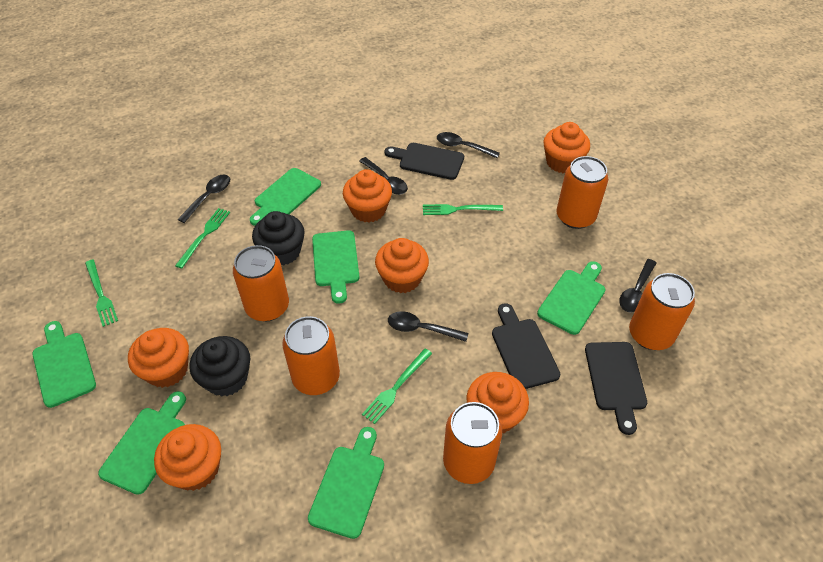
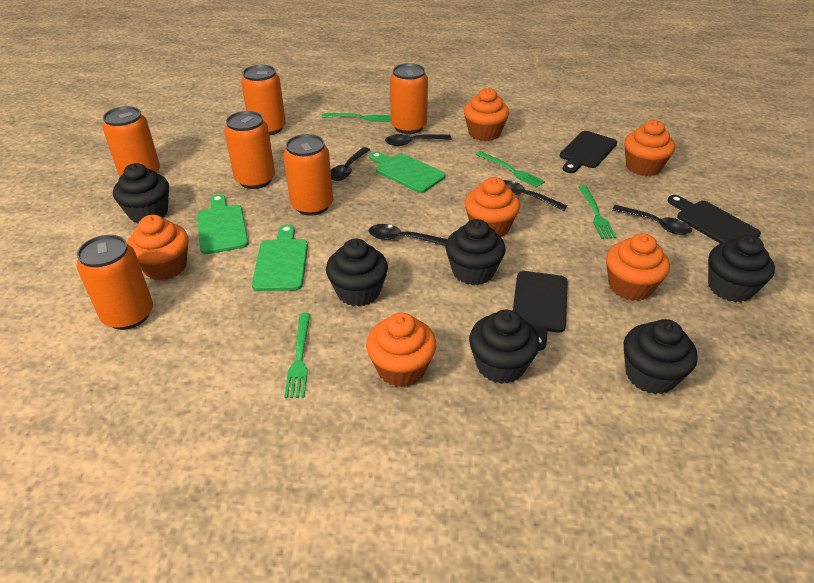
black cupcake: 2 -> 6
green cutting board: 6 -> 3
orange can: 5 -> 6

